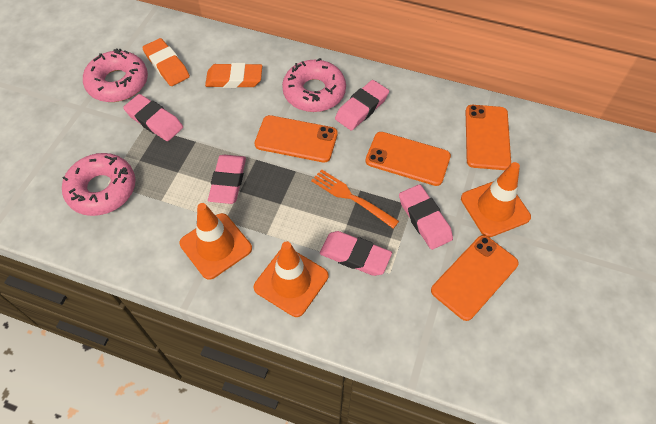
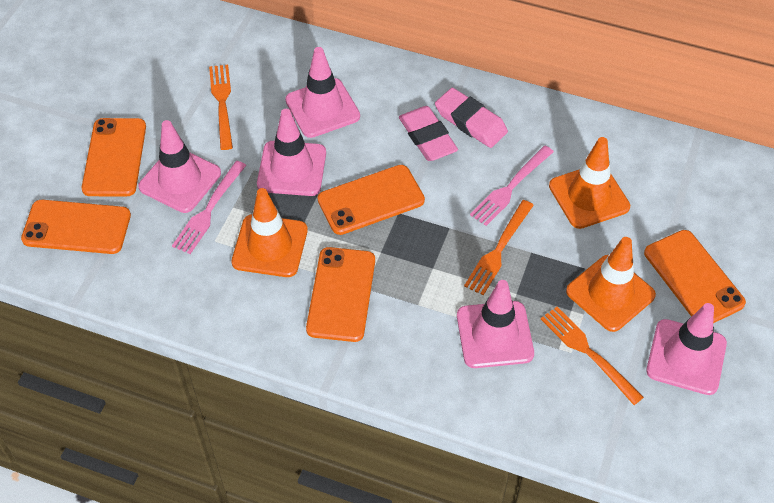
orange eraser: 2 -> 0
orange fork: 1 -> 3
orange phone: 4 -> 5
pink donut: 3 -> 0
pink eraser: 5 -> 2
pink fork: 0 -> 2
pink traffic cone: 0 -> 5

